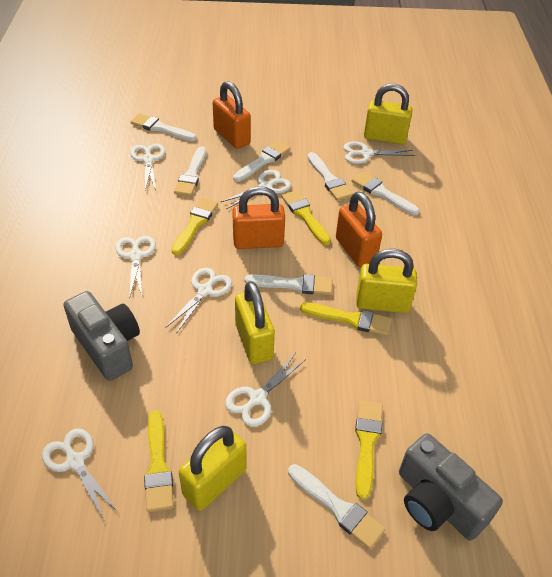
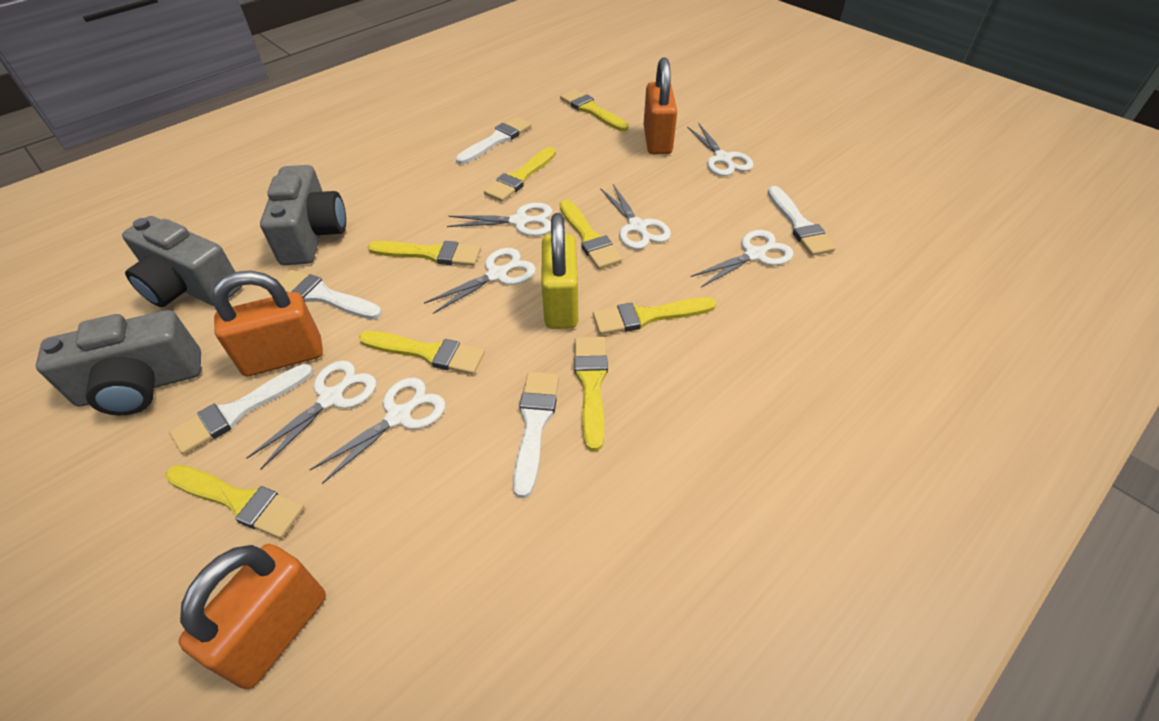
grey camera: 2 -> 3
white brush: 7 -> 5
yellow brush: 5 -> 8
yellow padlock: 4 -> 1

